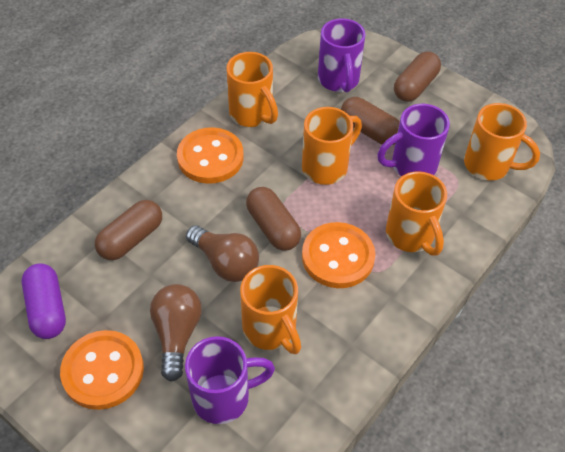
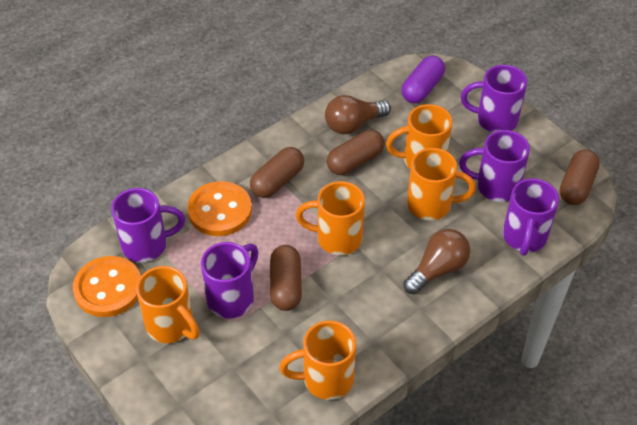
orange button: 3 -> 2
purple mug: 3 -> 5

